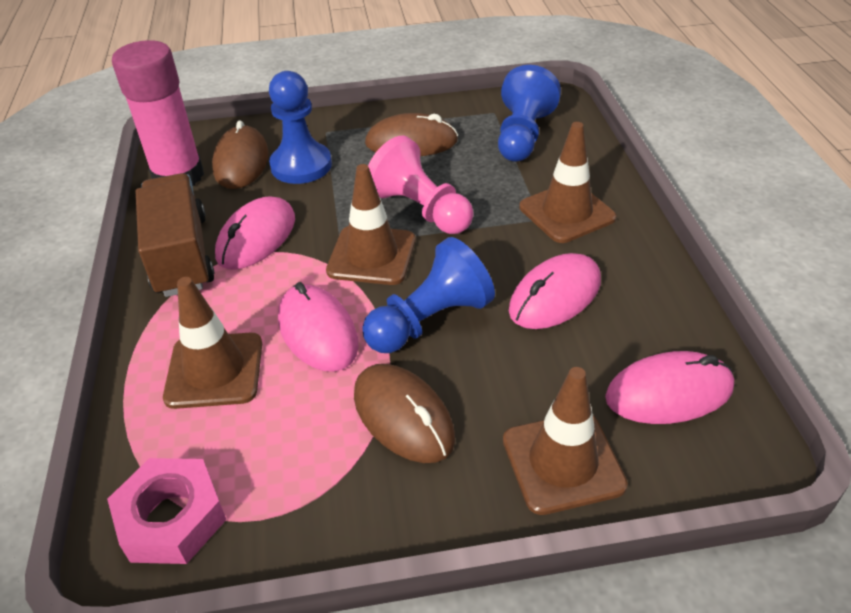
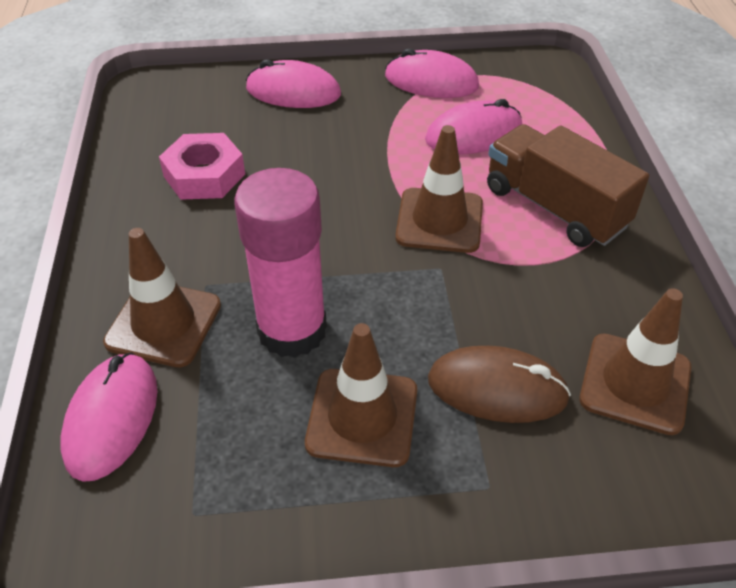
blue pawn: 3 -> 0
brown mouse: 3 -> 1
pink pawn: 1 -> 0

